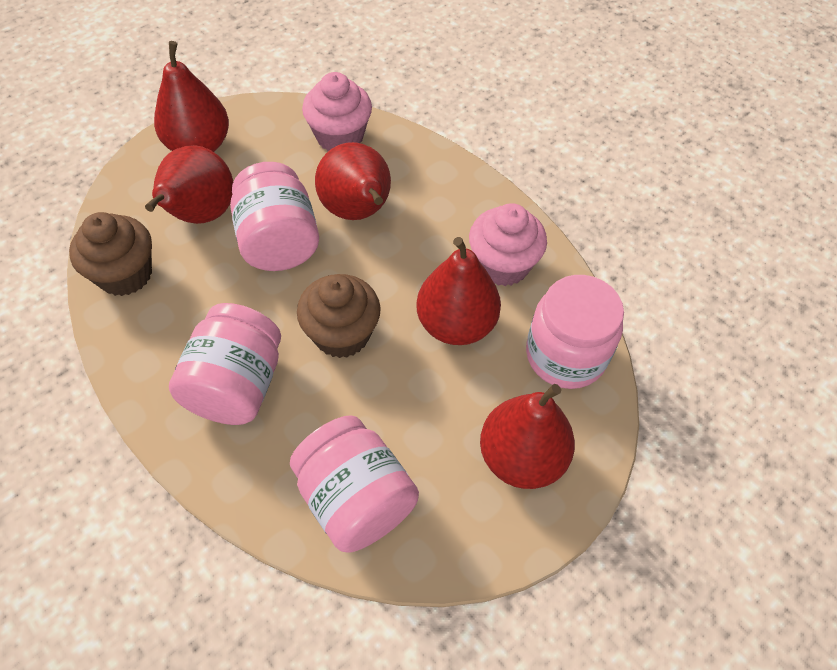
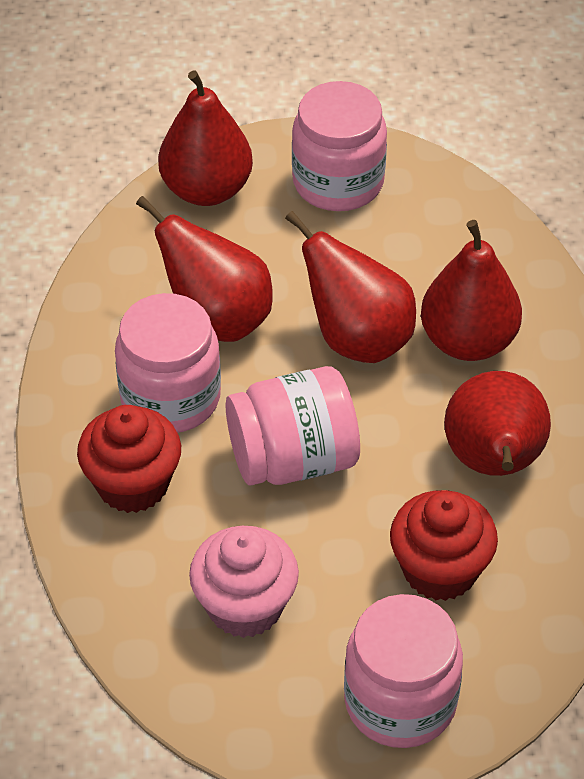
brown cupcake: 2 -> 0
pink cupcake: 2 -> 1
red cupcake: 0 -> 2

